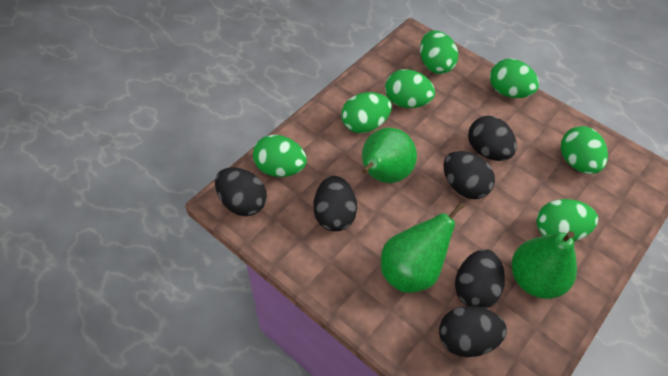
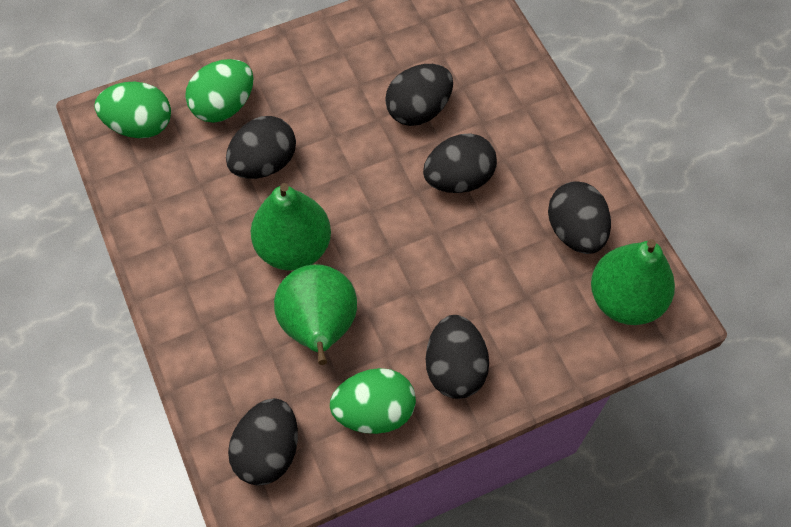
green egg: 7 -> 3

